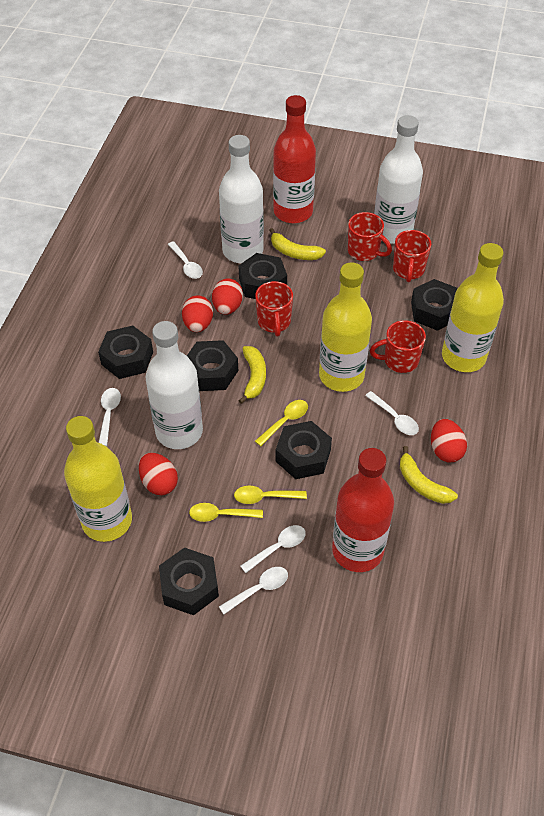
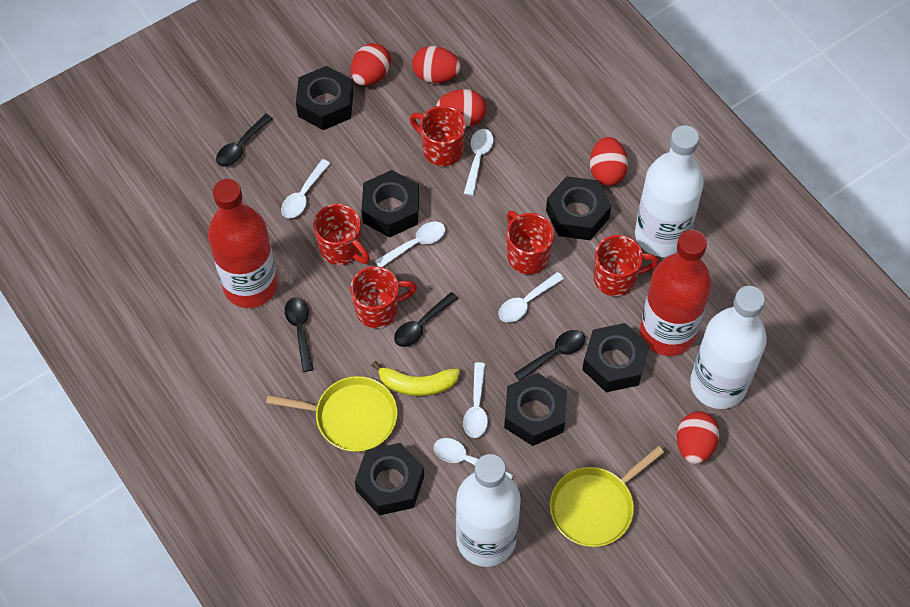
black spoon: 0 -> 4
red egg: 4 -> 5
red mug: 4 -> 5
white spoon: 5 -> 6
yellow banana: 3 -> 1
yellow bottle: 3 -> 0
yellow pan: 0 -> 2
yellow spoon: 3 -> 0

